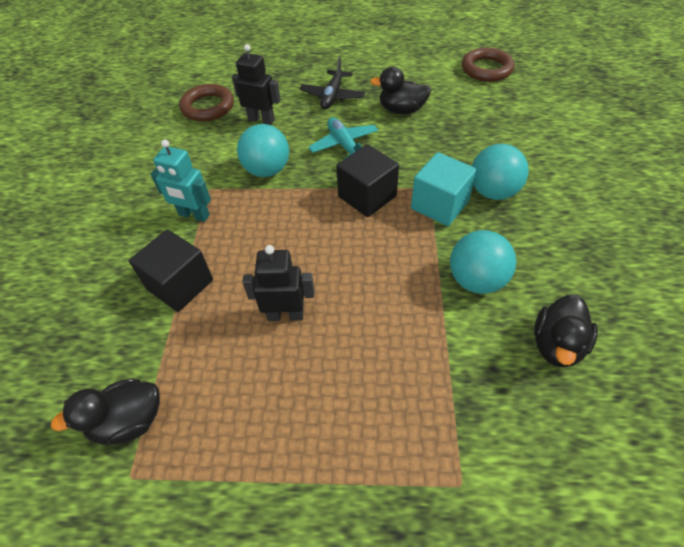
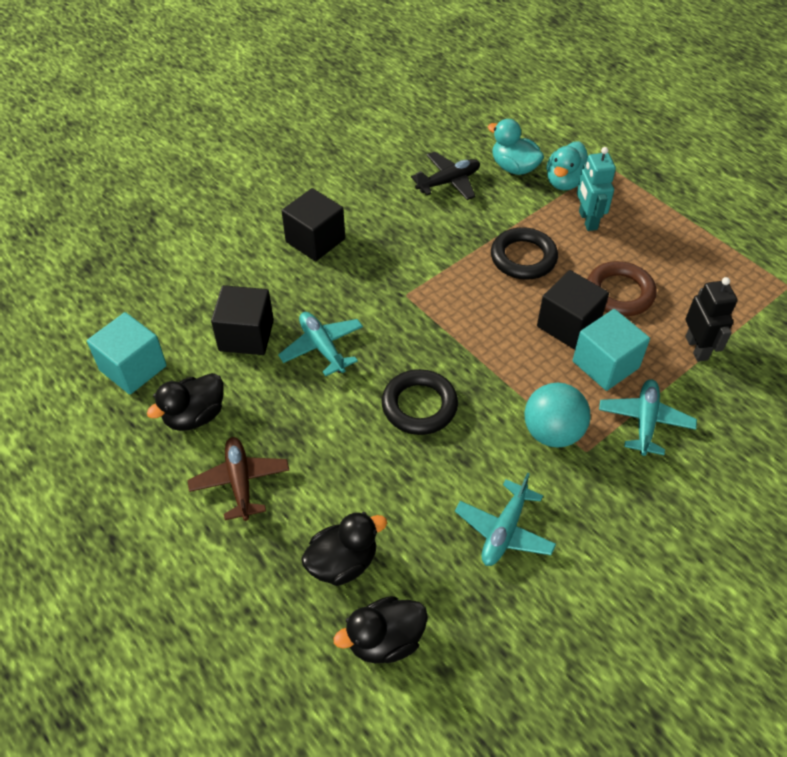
black cube: 2 -> 3
black ring: 0 -> 2
black robot: 2 -> 1
brown plane: 0 -> 1
brown ring: 2 -> 1
turquoise ball: 3 -> 1
turquoise cube: 1 -> 2
turquoise duck: 0 -> 2
turquoise plane: 1 -> 3

